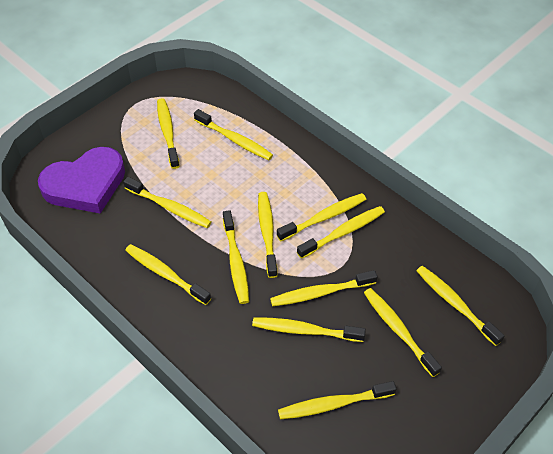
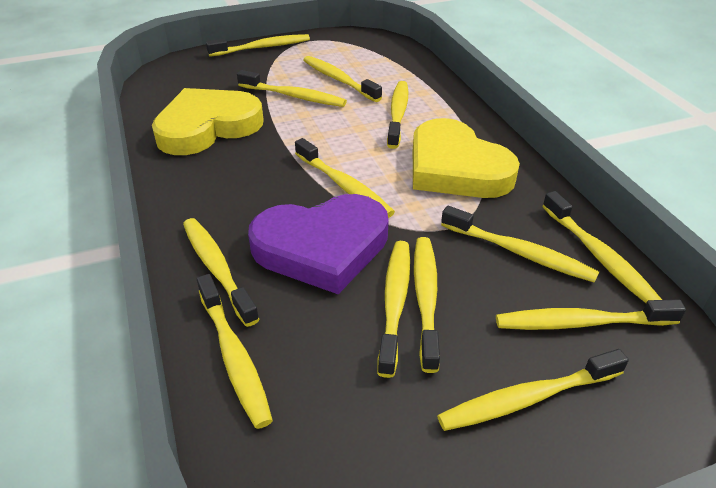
yellow heart: 0 -> 2

